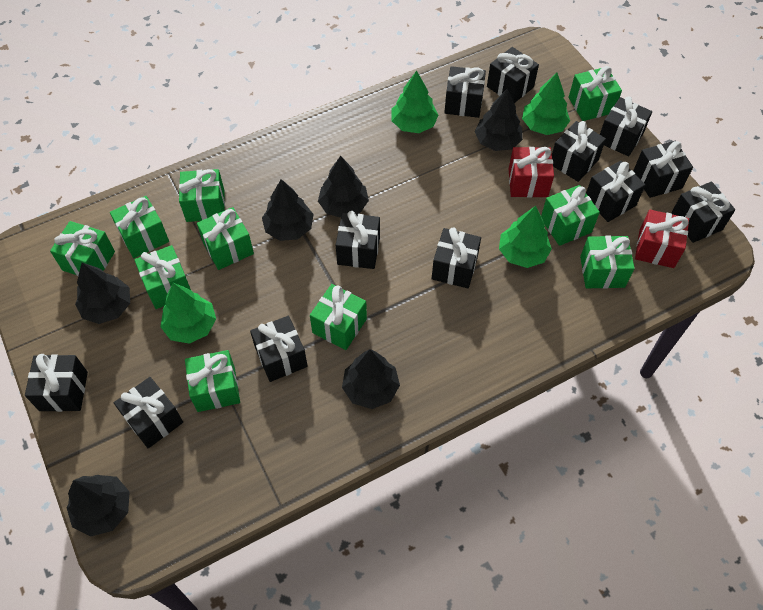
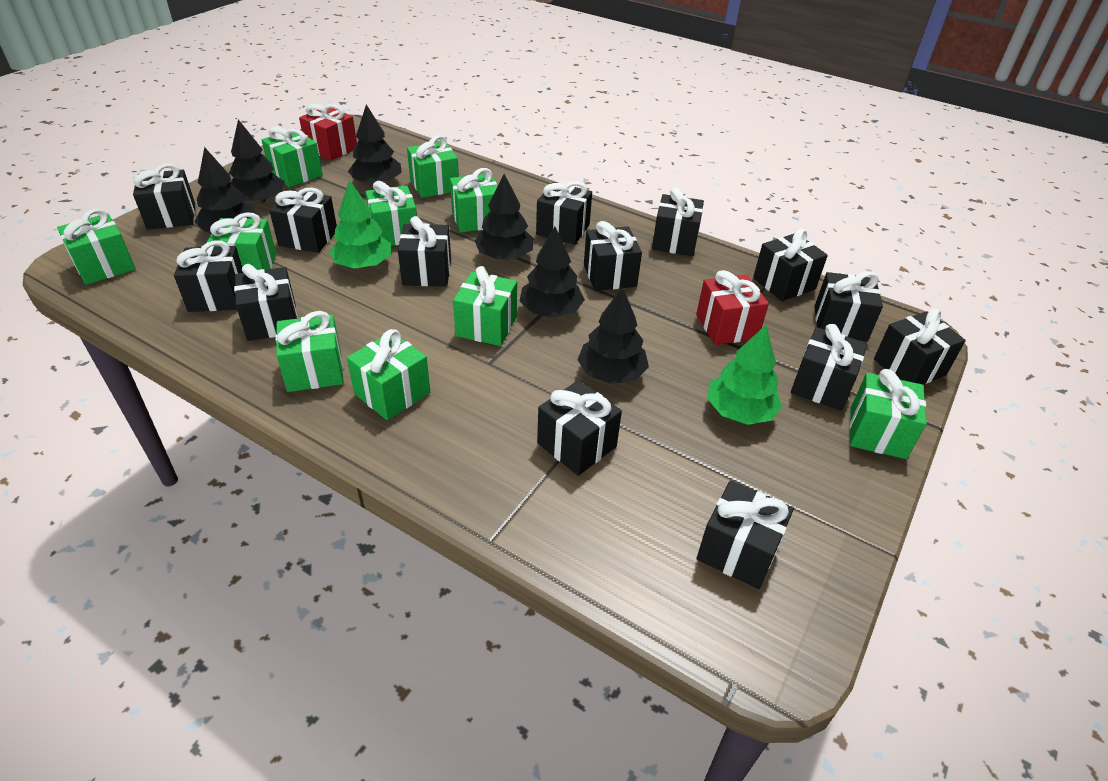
black gift: 12 -> 14
green tree: 4 -> 2

